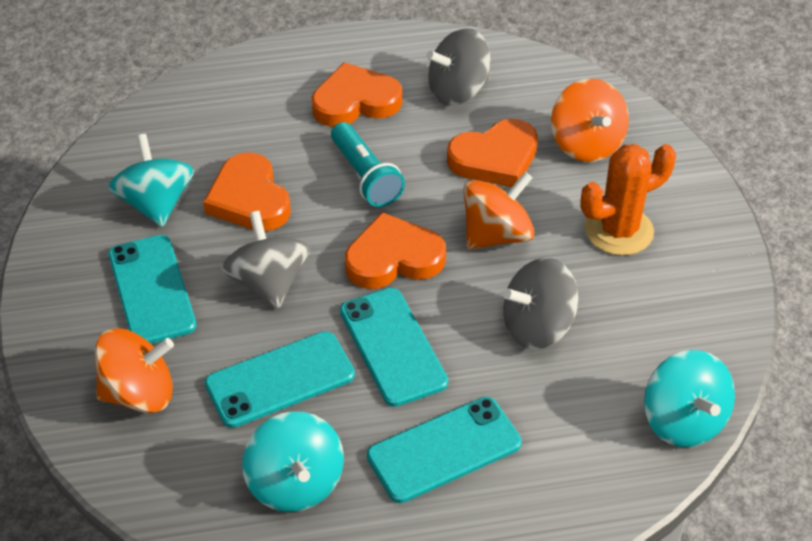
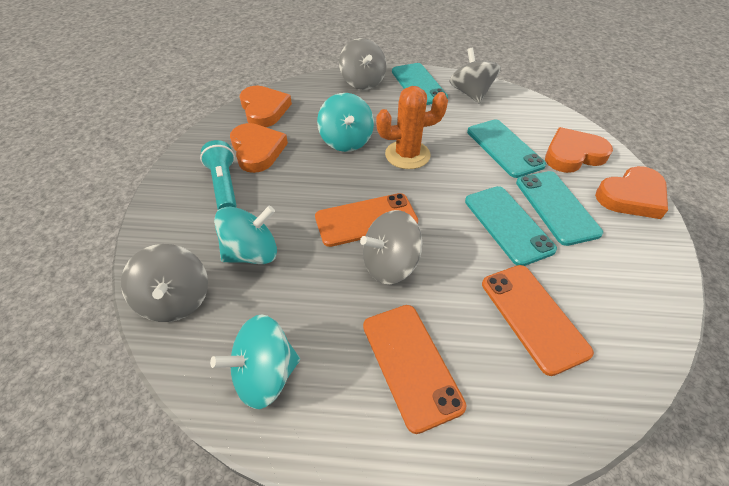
grey spinning top: 3 -> 4
orange phone: 0 -> 3
orange spinning top: 3 -> 0

